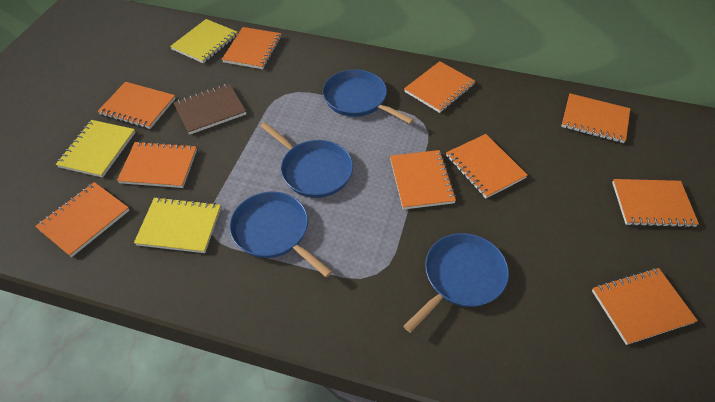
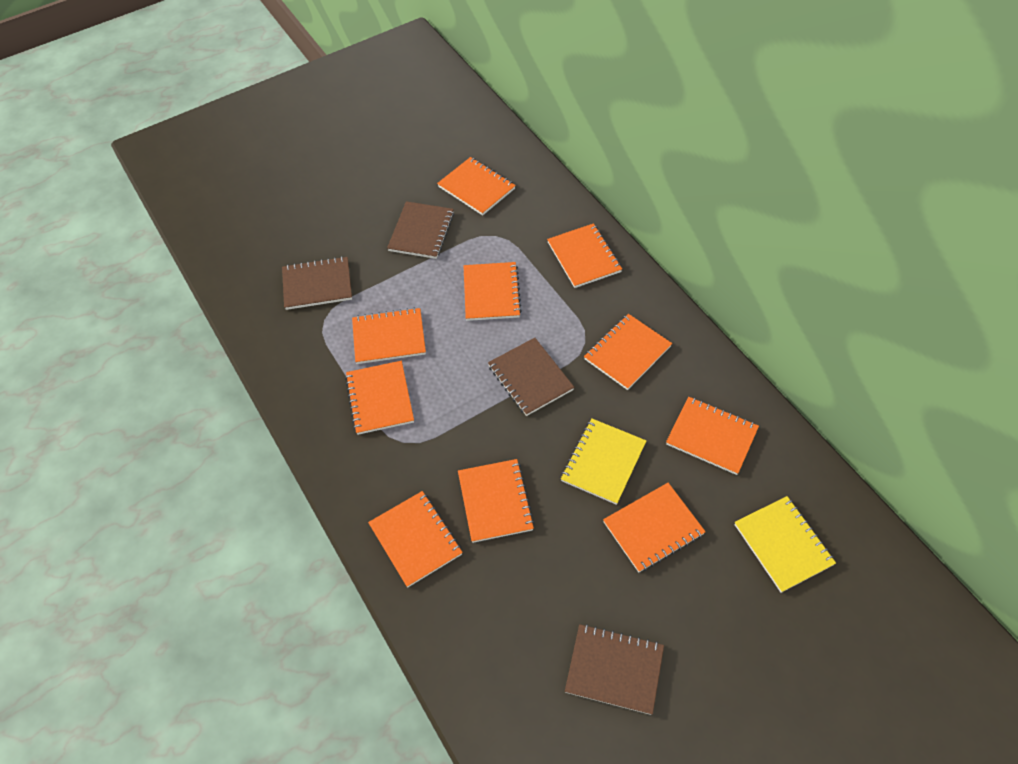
blue pan: 4 -> 0
brown notebook: 1 -> 4
yellow notebook: 3 -> 2

